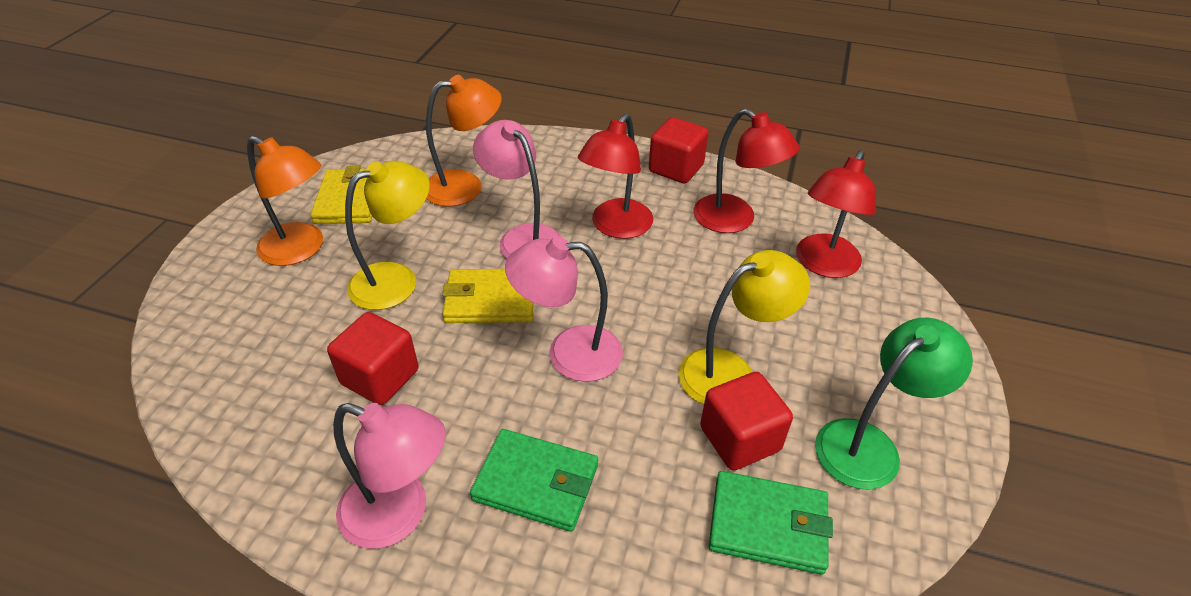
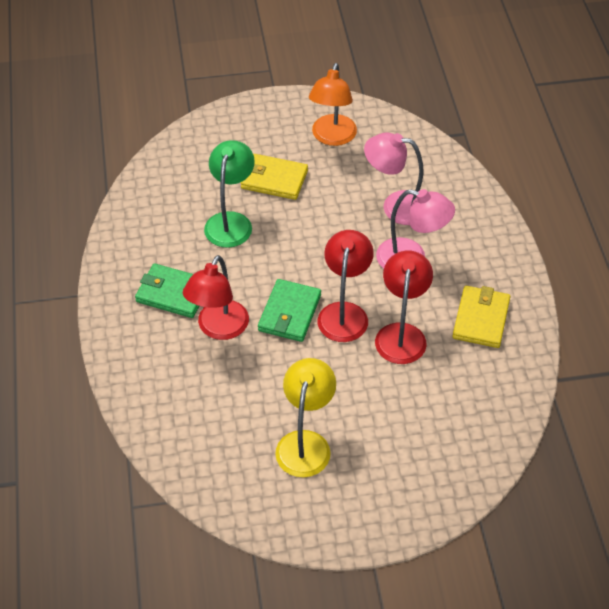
orange lamp: 2 -> 1
pink lamp: 3 -> 2
red cube: 3 -> 0
yellow lamp: 2 -> 1

